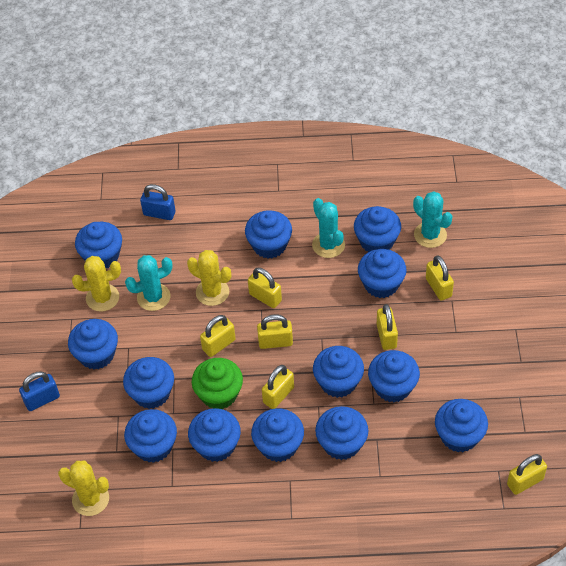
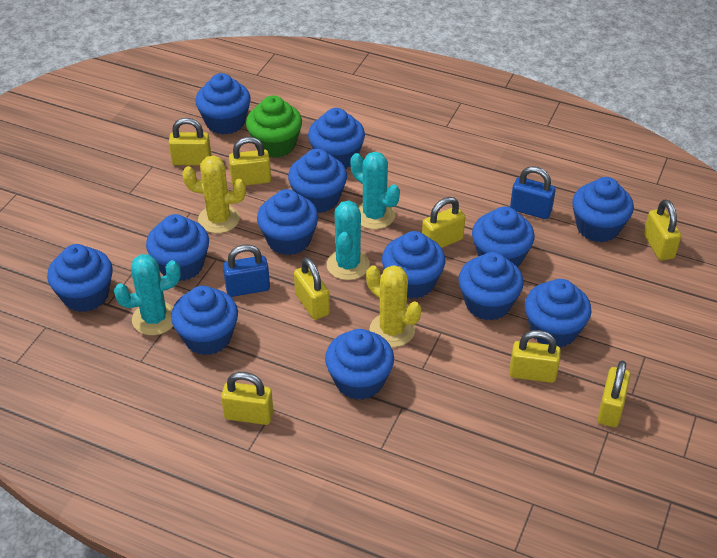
yellow cactus: 3 -> 2
yellow padlock: 7 -> 8

